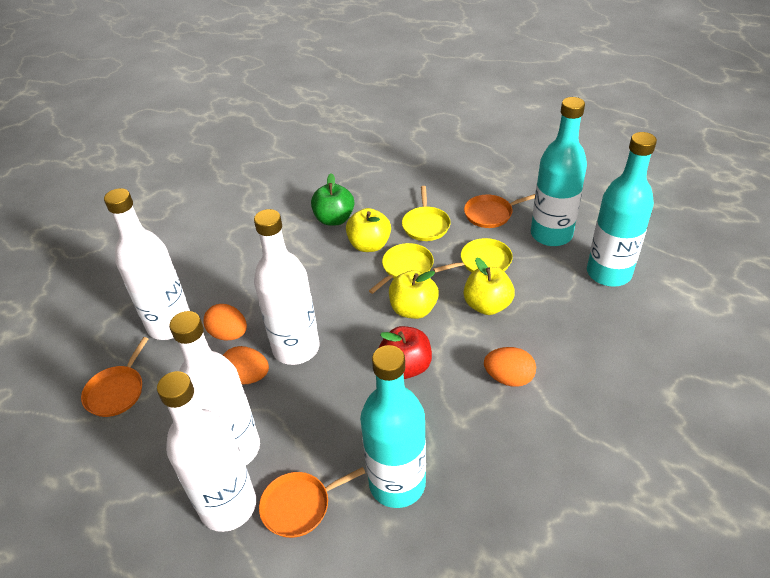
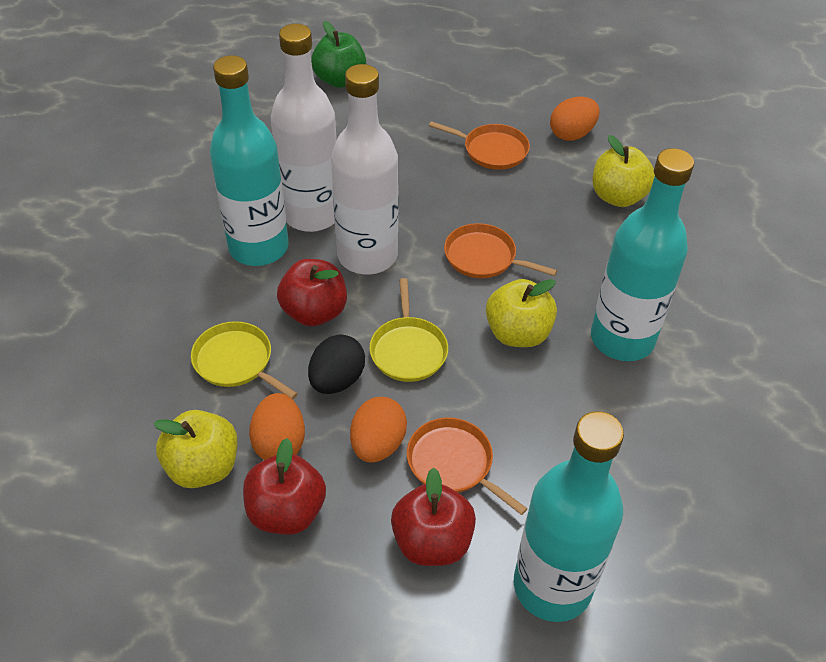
black egg: 0 -> 1
red apple: 1 -> 3
white bottle: 4 -> 2
yellow pan: 3 -> 2

